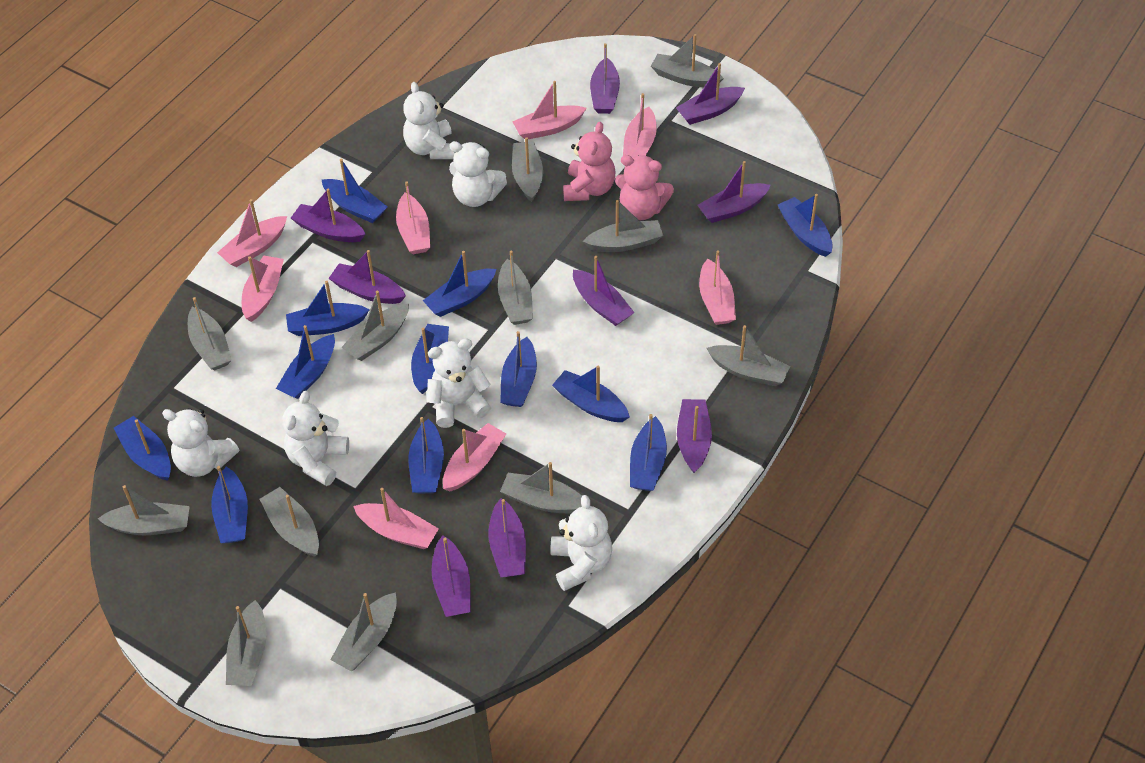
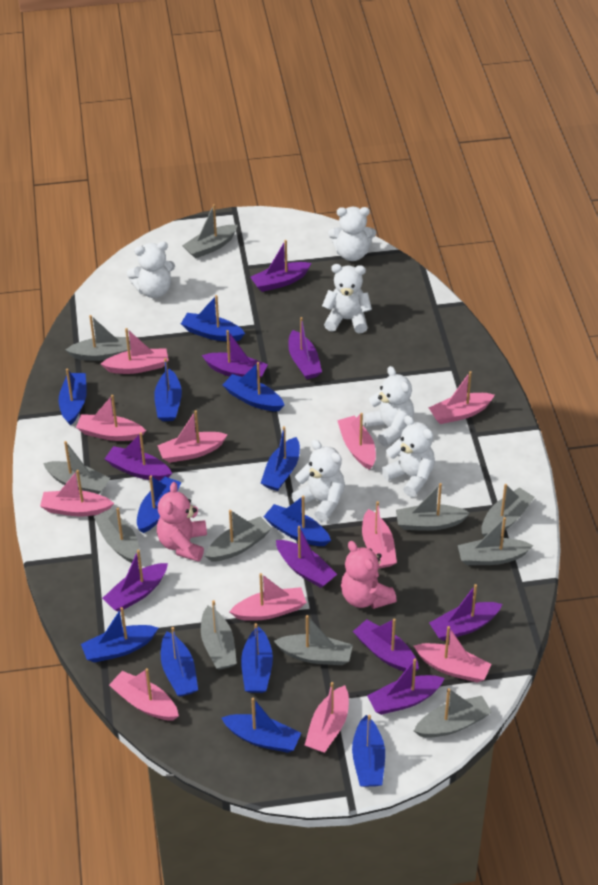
grey boat: 12 -> 11
pink boat: 8 -> 11

